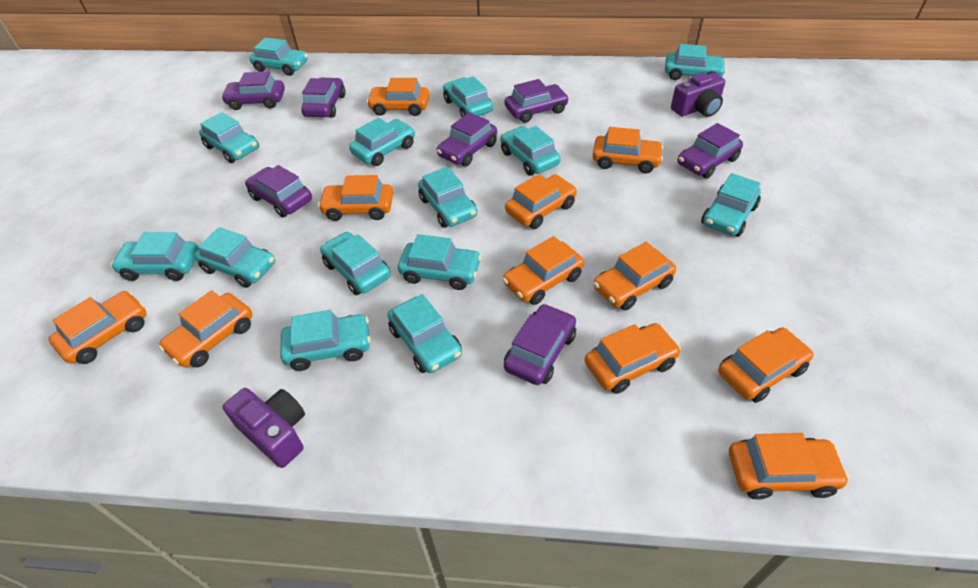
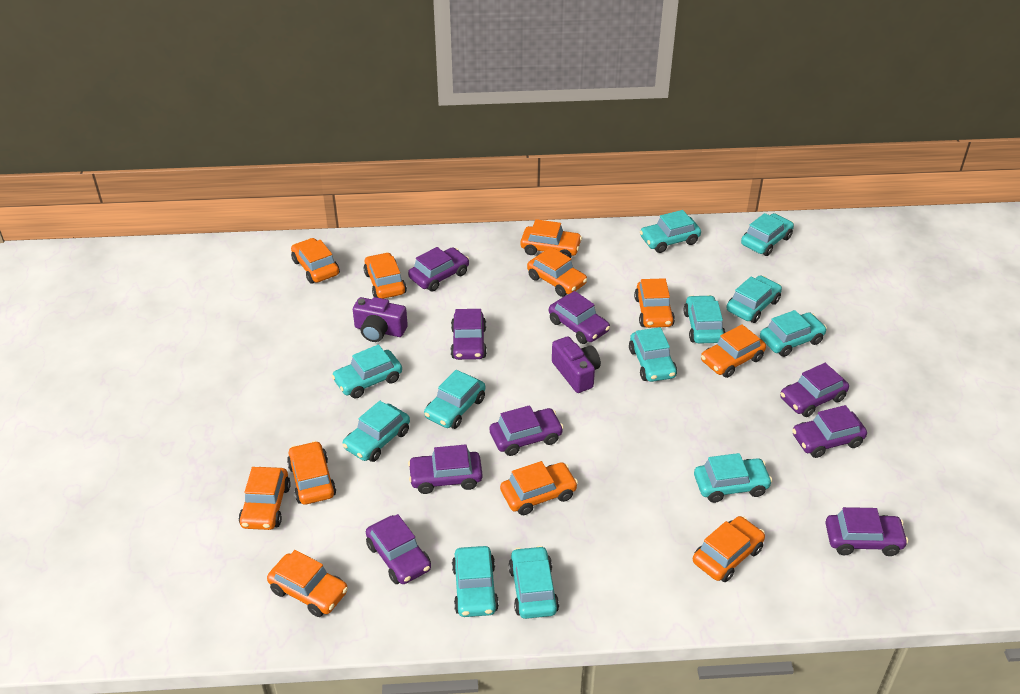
purple car: 7 -> 9
turquoise car: 14 -> 12

